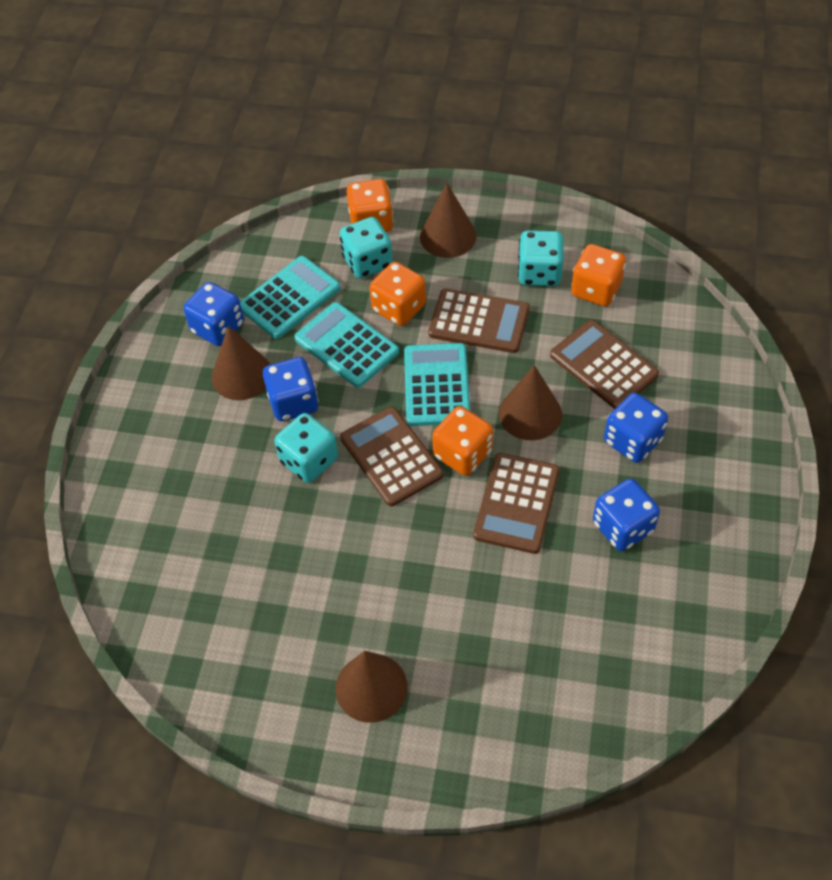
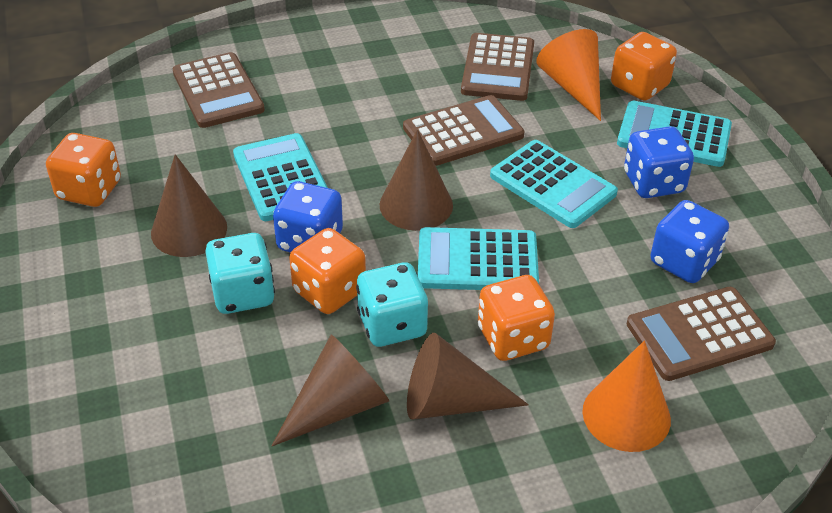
blue dice: 4 -> 3
orange cone: 0 -> 2
turquoise calculator: 3 -> 4
turquoise dice: 3 -> 2

